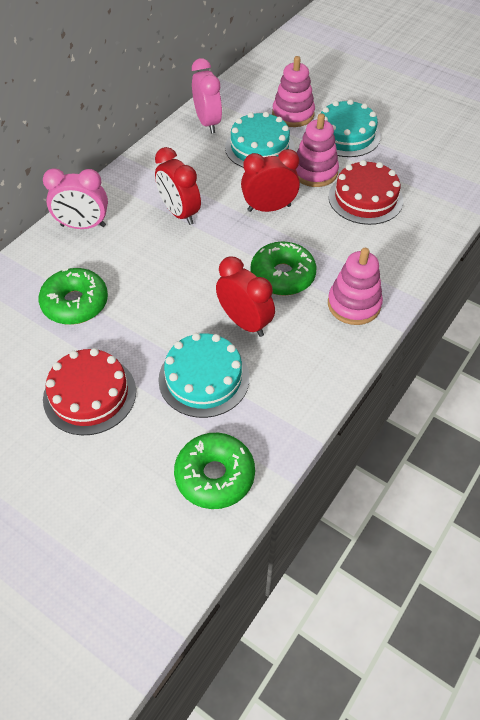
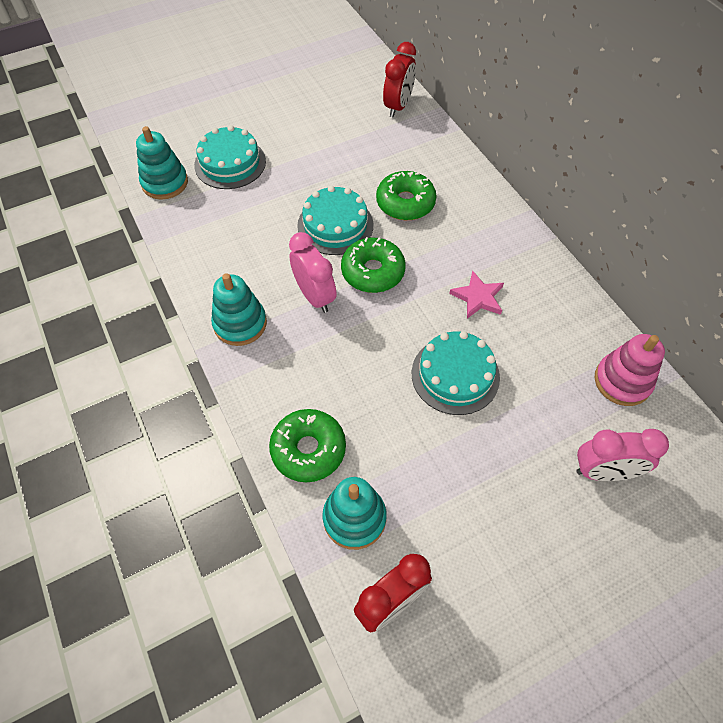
pink stacking toy: 3 -> 1
pink star: 0 -> 1
red cake: 2 -> 0
red clock: 3 -> 2
turquoise stacking toy: 0 -> 3

